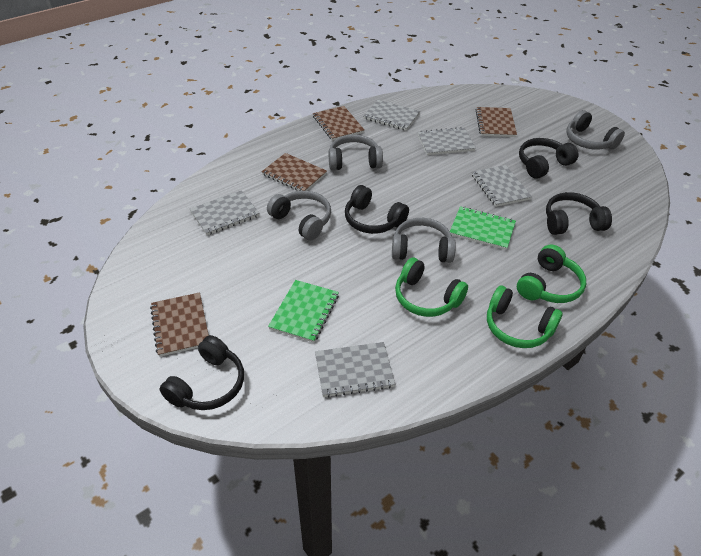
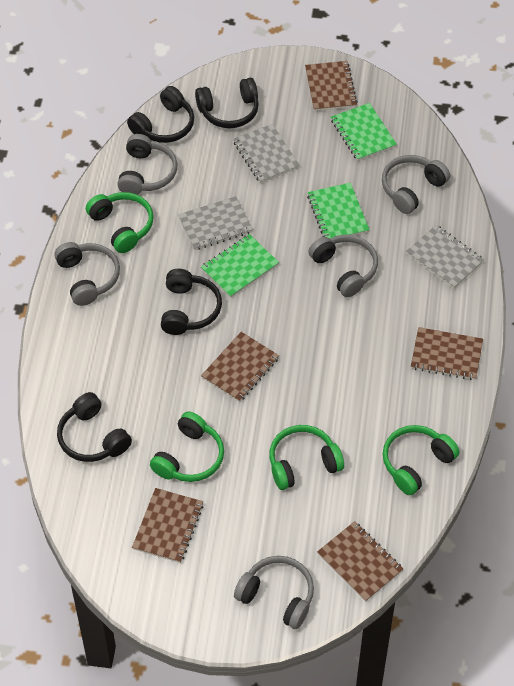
brown notebook: 4 -> 5
green headphones: 3 -> 4
green notebook: 2 -> 3
grey headphones: 4 -> 5
grey notebook: 5 -> 3

